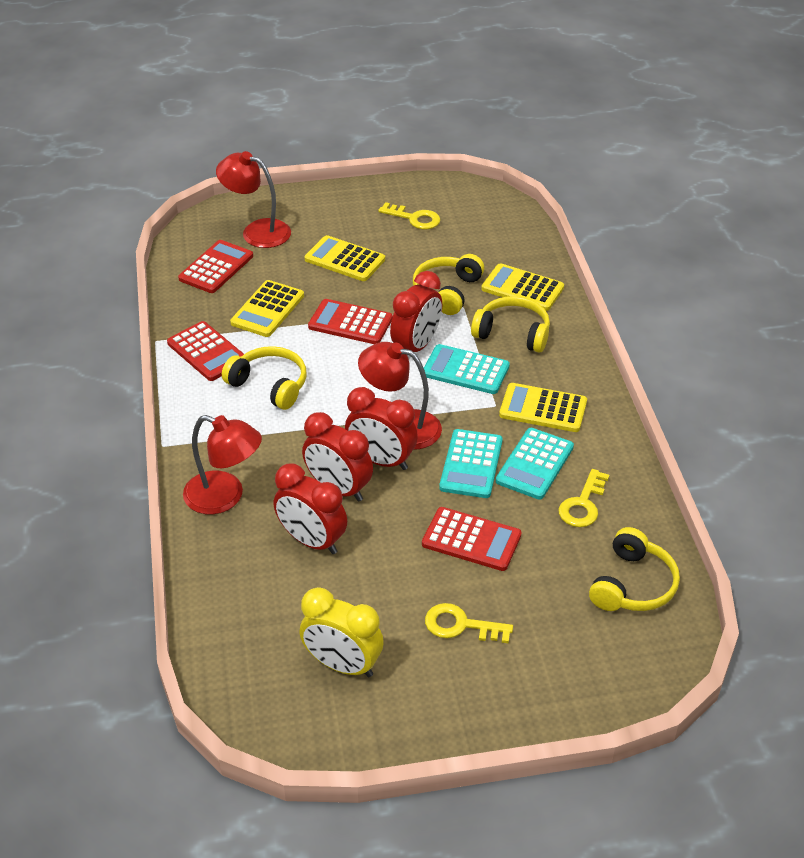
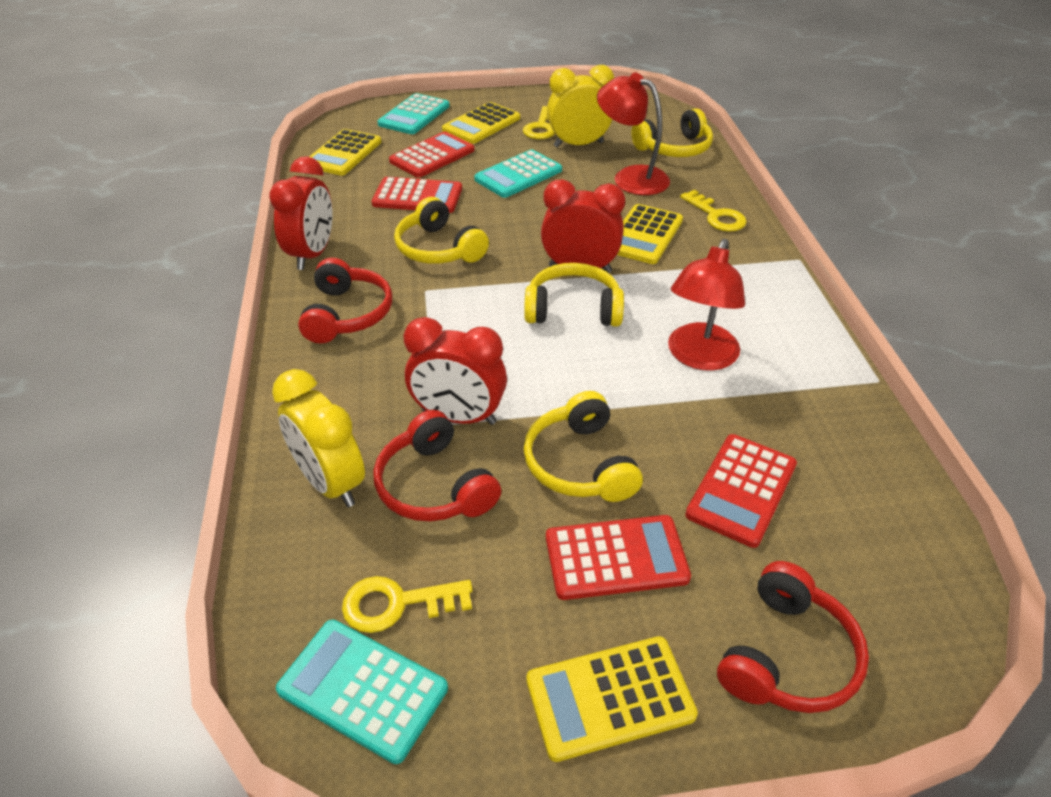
red clock: 4 -> 3
red headphones: 0 -> 3
red lamp: 3 -> 2
yellow clock: 1 -> 2

